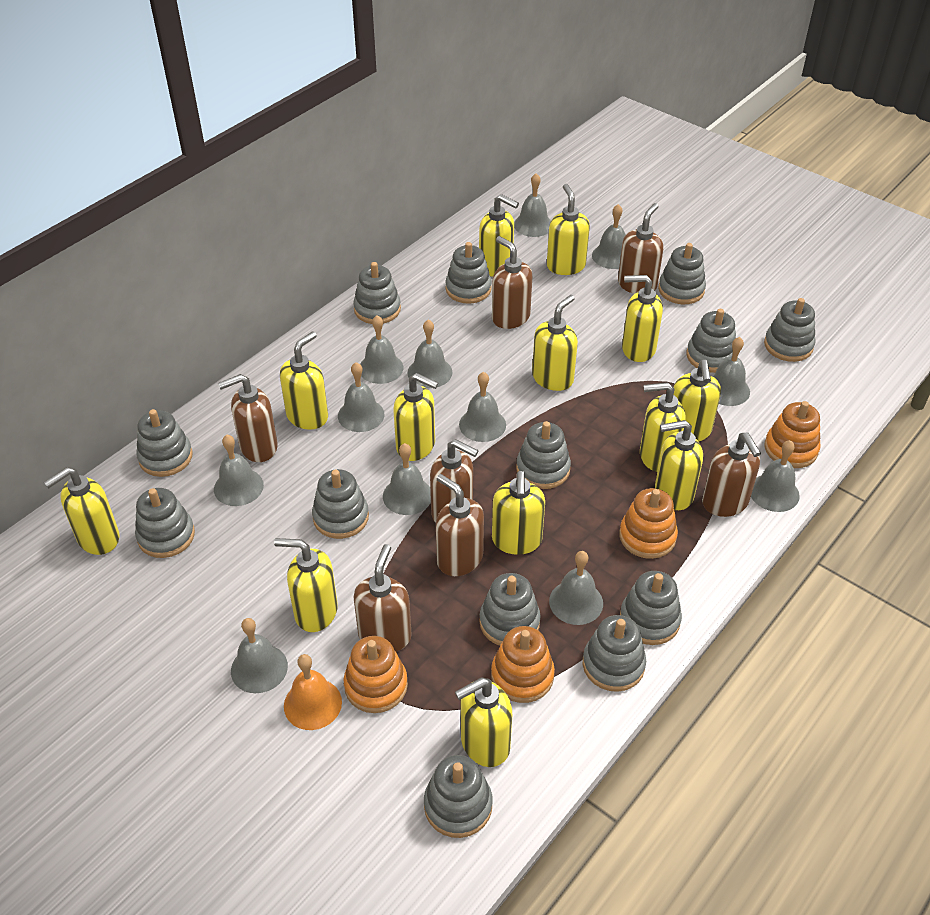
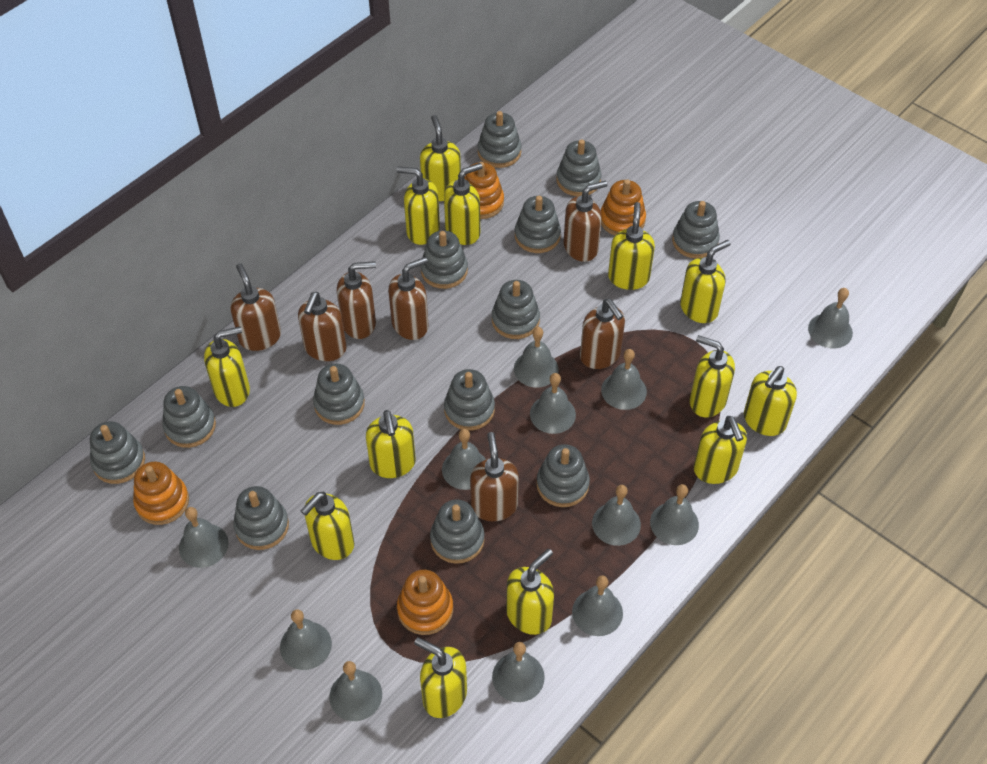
orange bell: 1 -> 0

